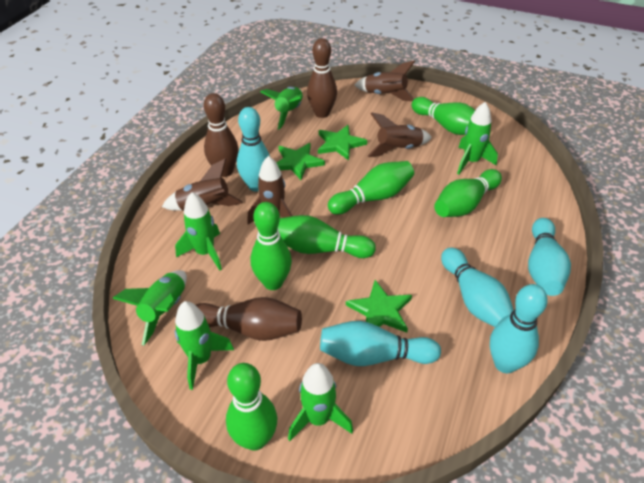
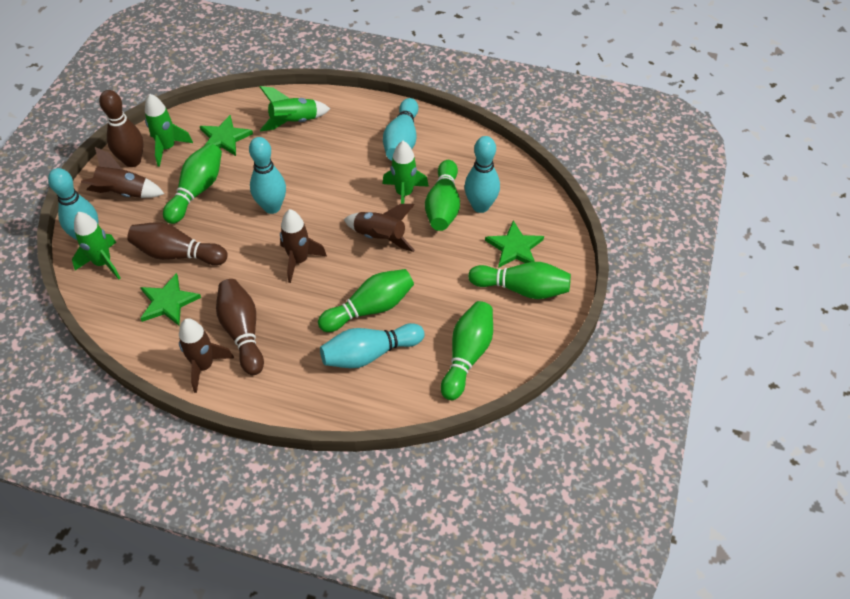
green bowling pin: 6 -> 5
green rocket: 6 -> 4

